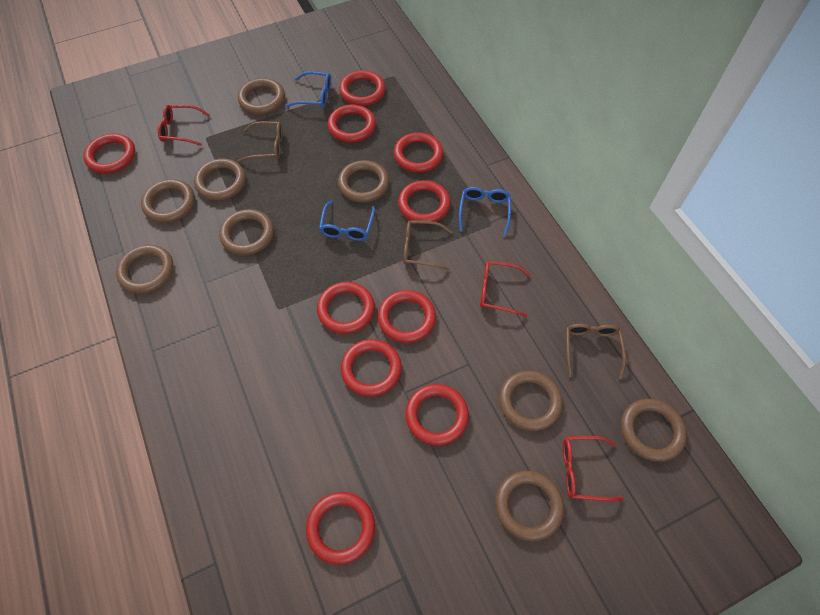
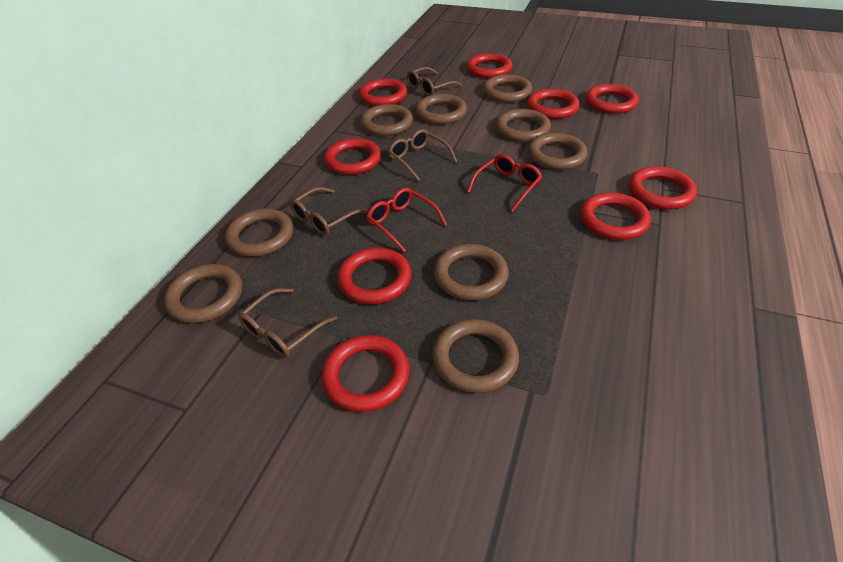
blue glasses: 3 -> 0
brown glasses: 3 -> 4
red glasses: 3 -> 2
red ring: 10 -> 9

